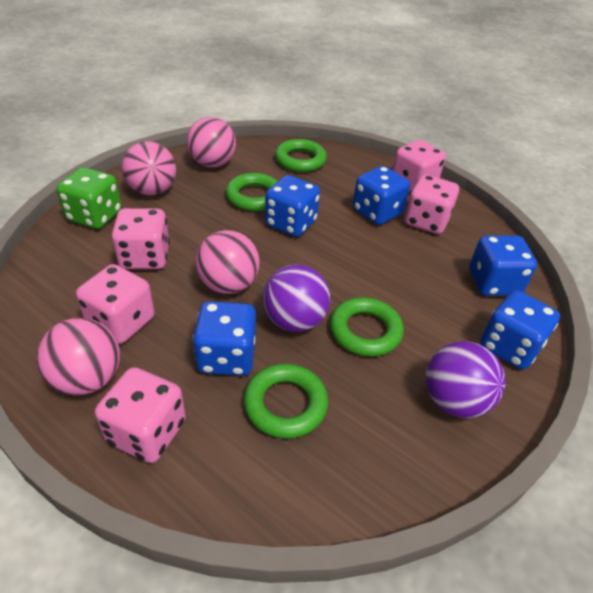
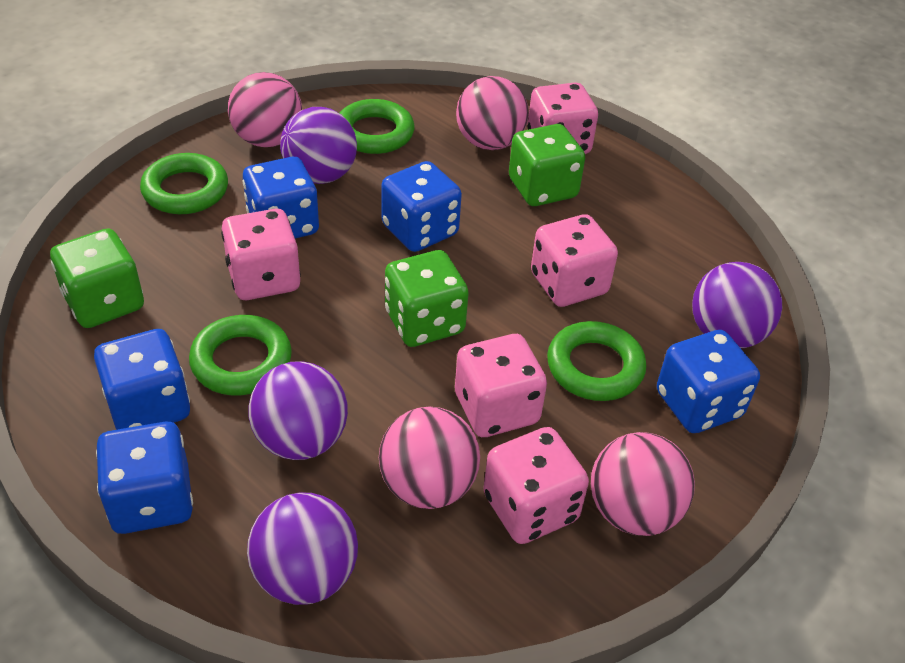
green dice: 1 -> 3
purple ball: 2 -> 4

